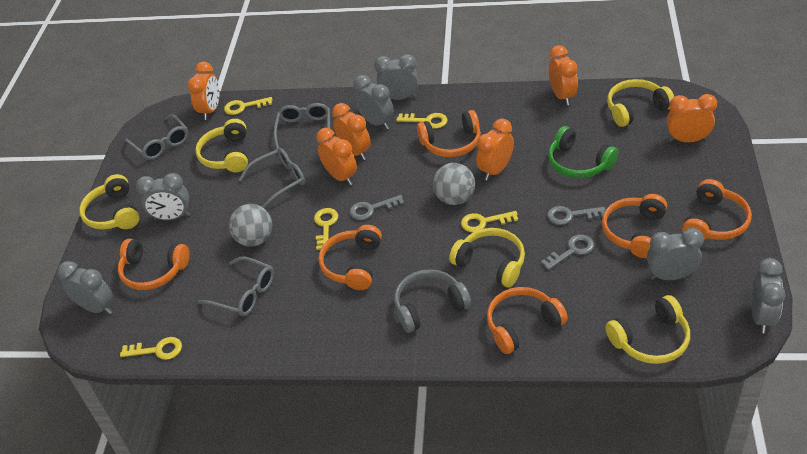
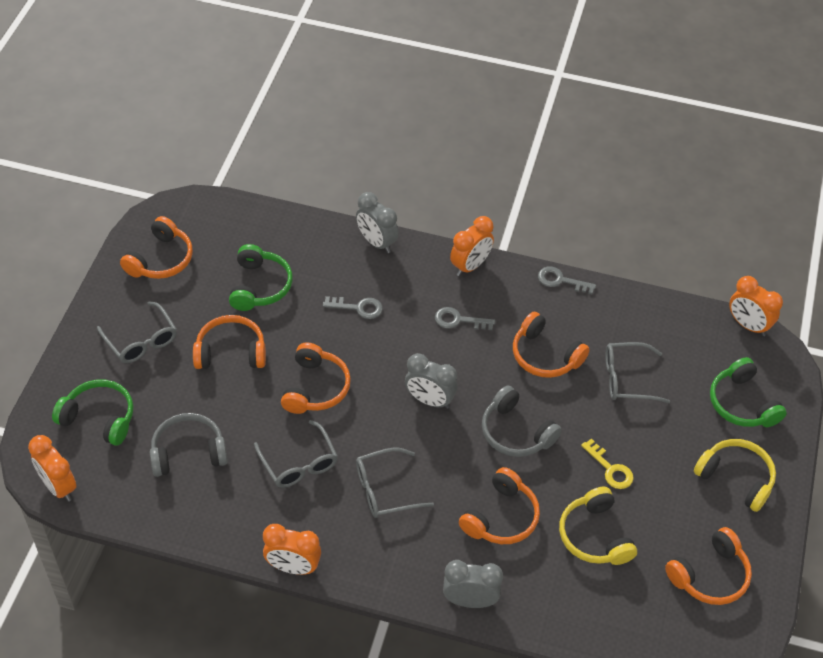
green headphones: 1 -> 3
grey ball: 2 -> 0
grey clock: 6 -> 3
grey headphones: 1 -> 2
orange clock: 6 -> 4
yellow headphones: 5 -> 2
yellow key: 5 -> 1

